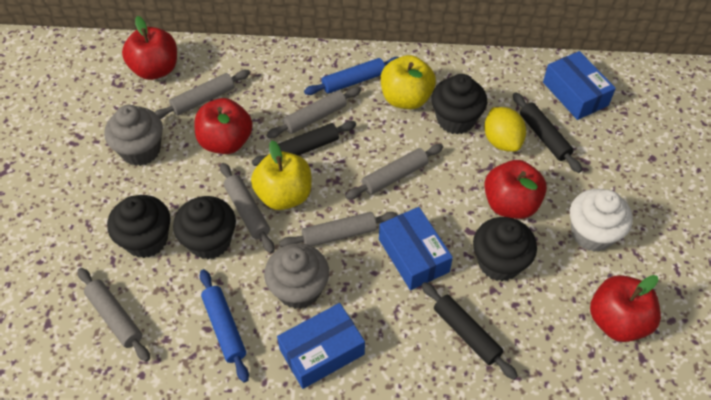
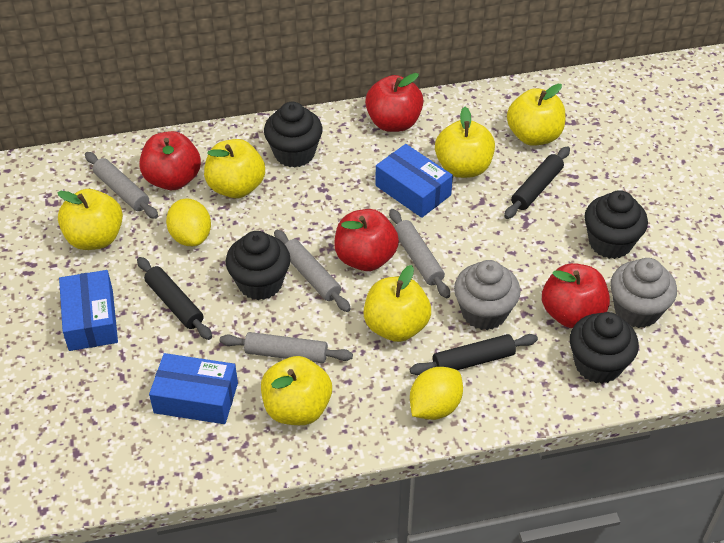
blue rolling pin: 2 -> 0
grey rolling pin: 6 -> 4
white cupcake: 1 -> 0
yellow apple: 2 -> 6
yellow lemon: 1 -> 2

